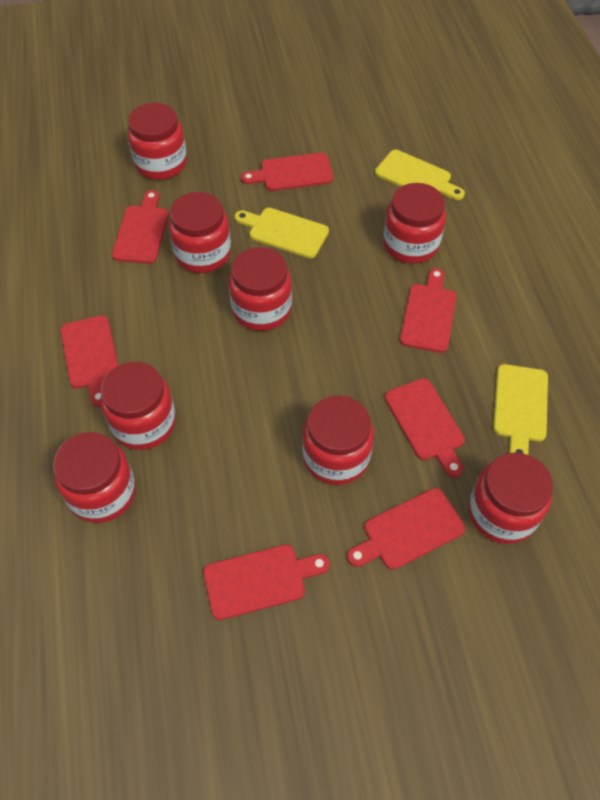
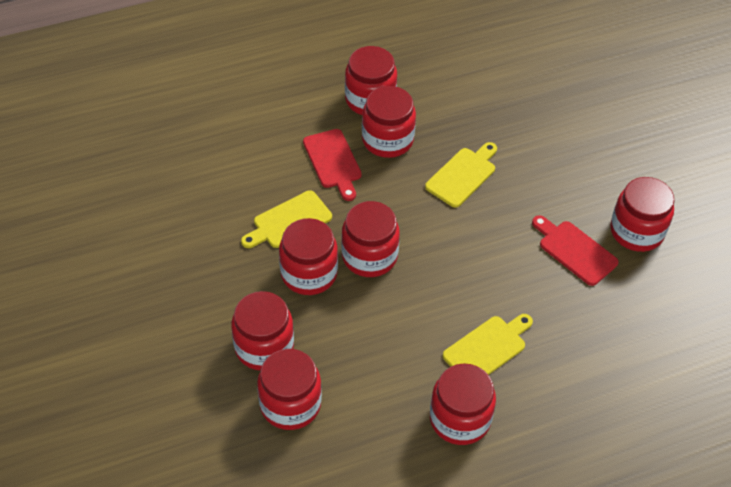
red cutting board: 7 -> 2

